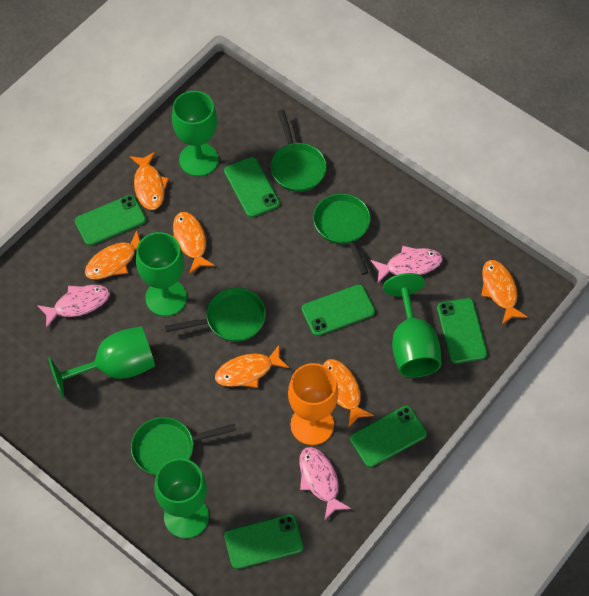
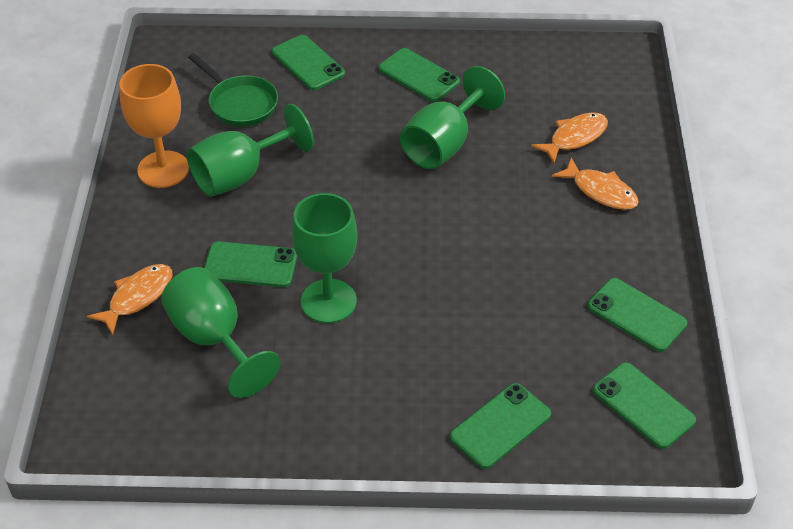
green goblet: 5 -> 4
green pan: 4 -> 1
orange fish: 6 -> 3
pink fish: 3 -> 0

